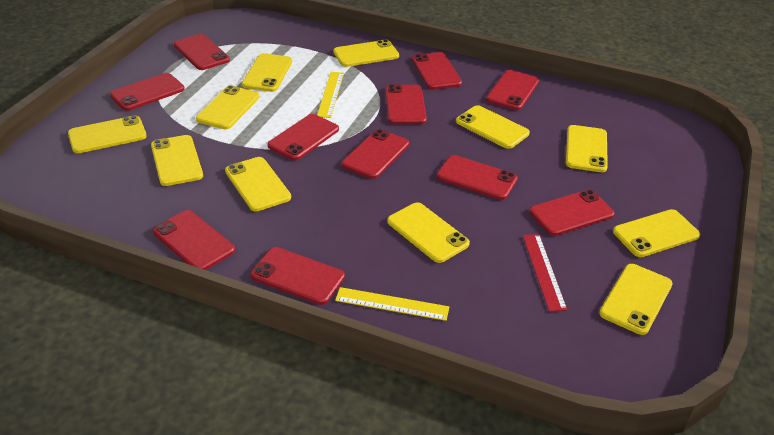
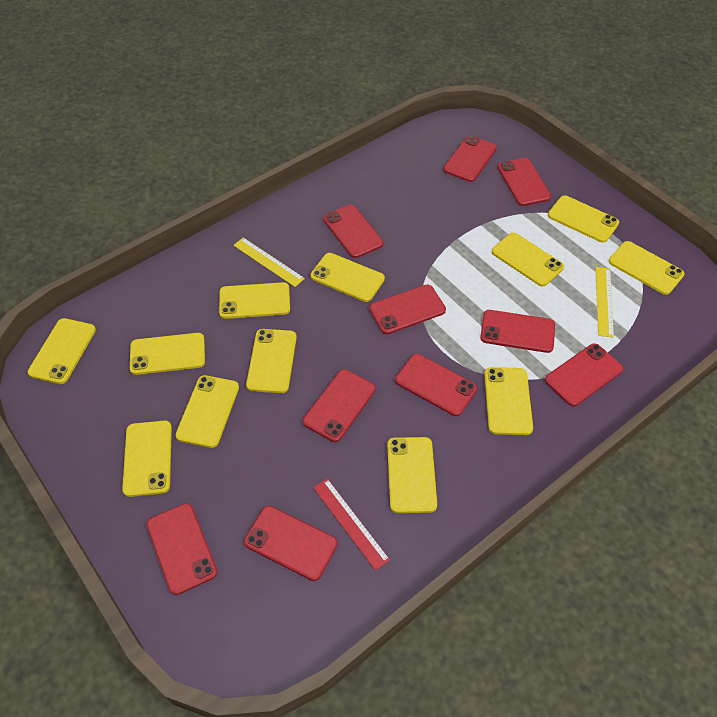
red phone: 11 -> 10
yellow phone: 11 -> 12

